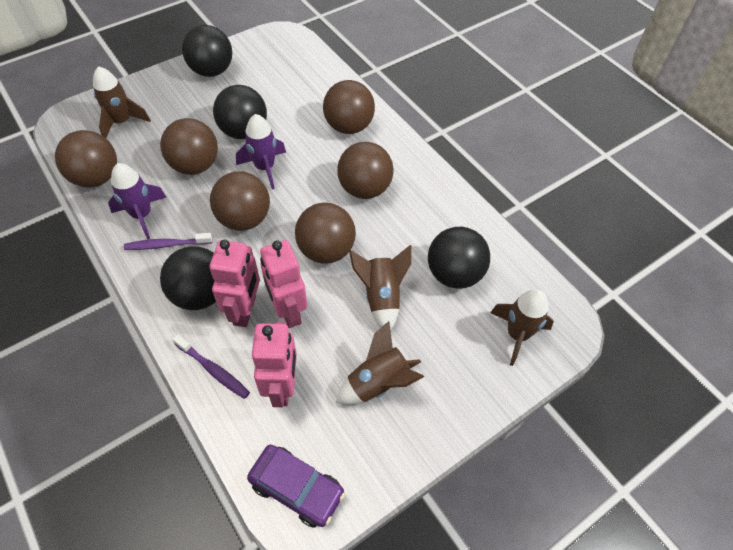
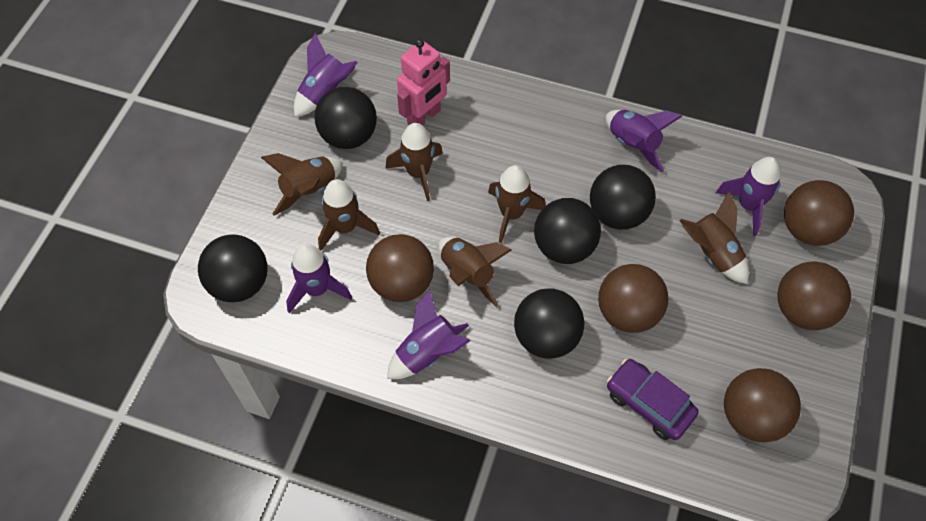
black ball: 4 -> 5
brown ball: 6 -> 5
brown rocket: 4 -> 6
pink robot: 3 -> 1
purple rocket: 2 -> 5
purple toothbrush: 2 -> 0

